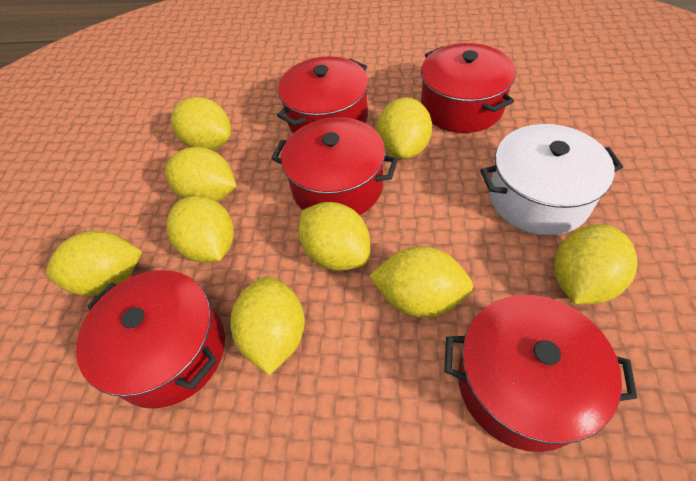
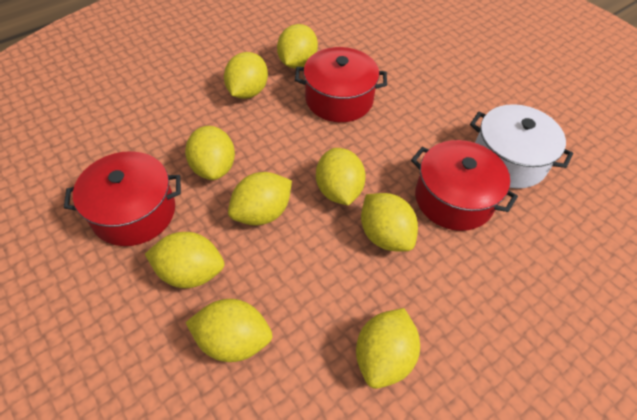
red pot: 5 -> 3

